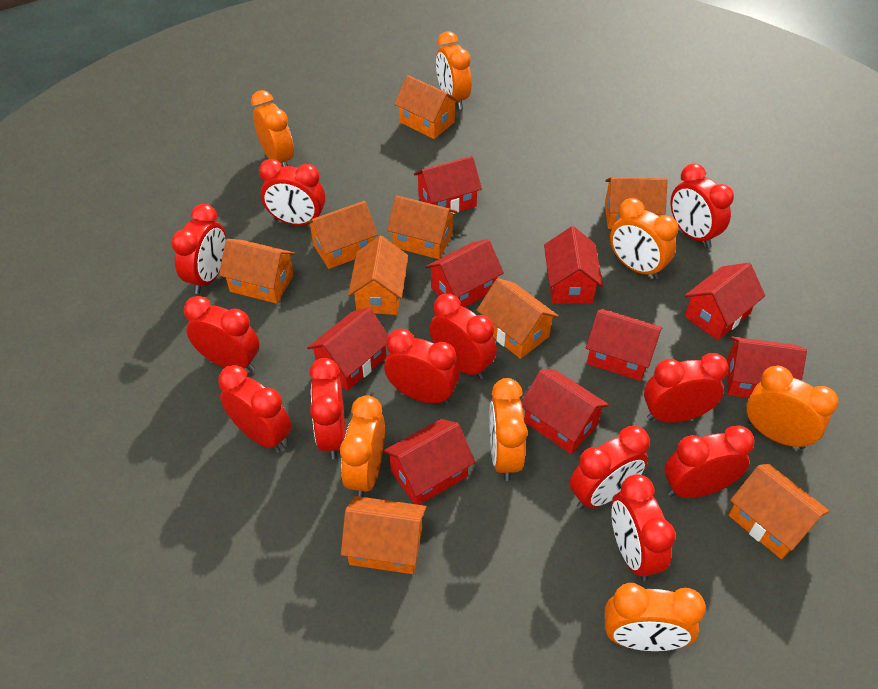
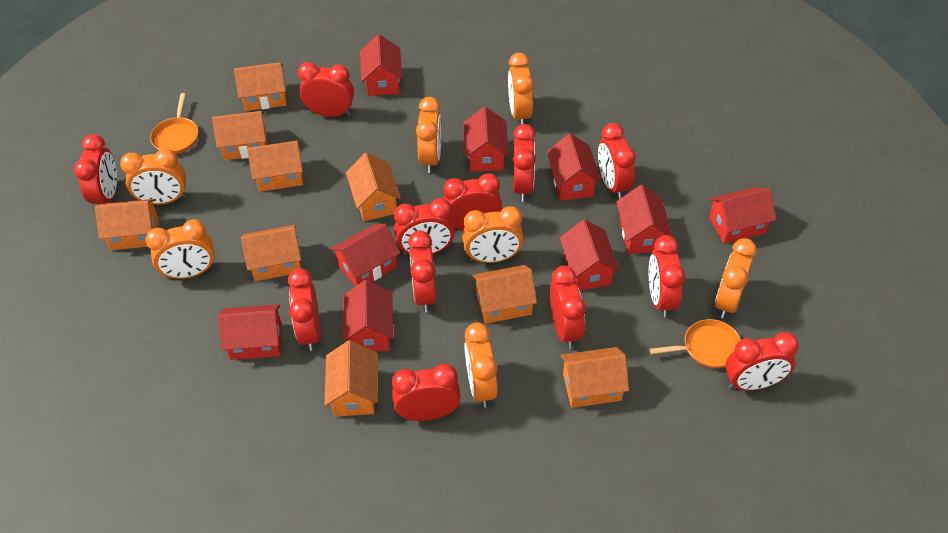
orange pan: 0 -> 2

